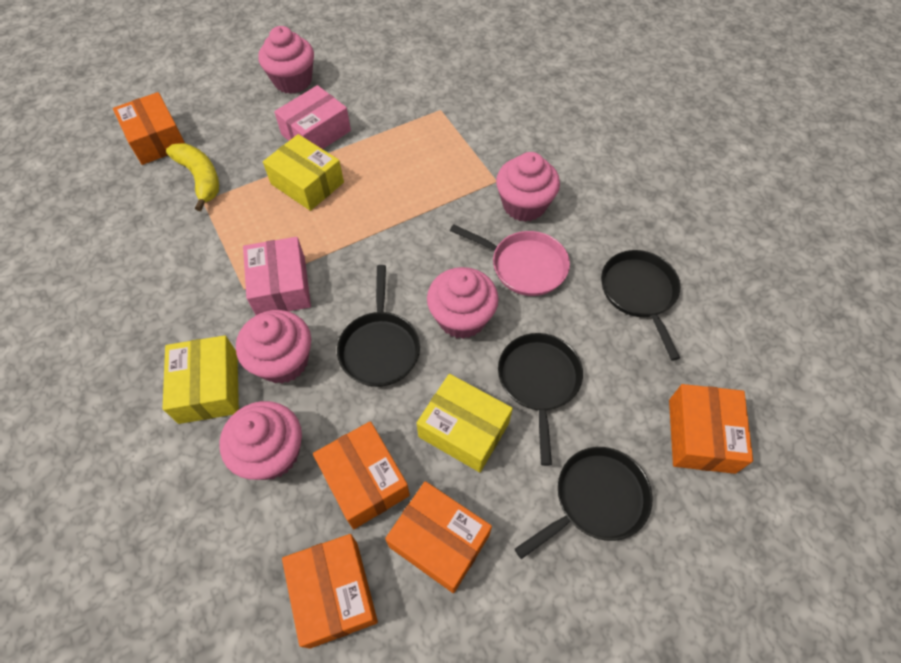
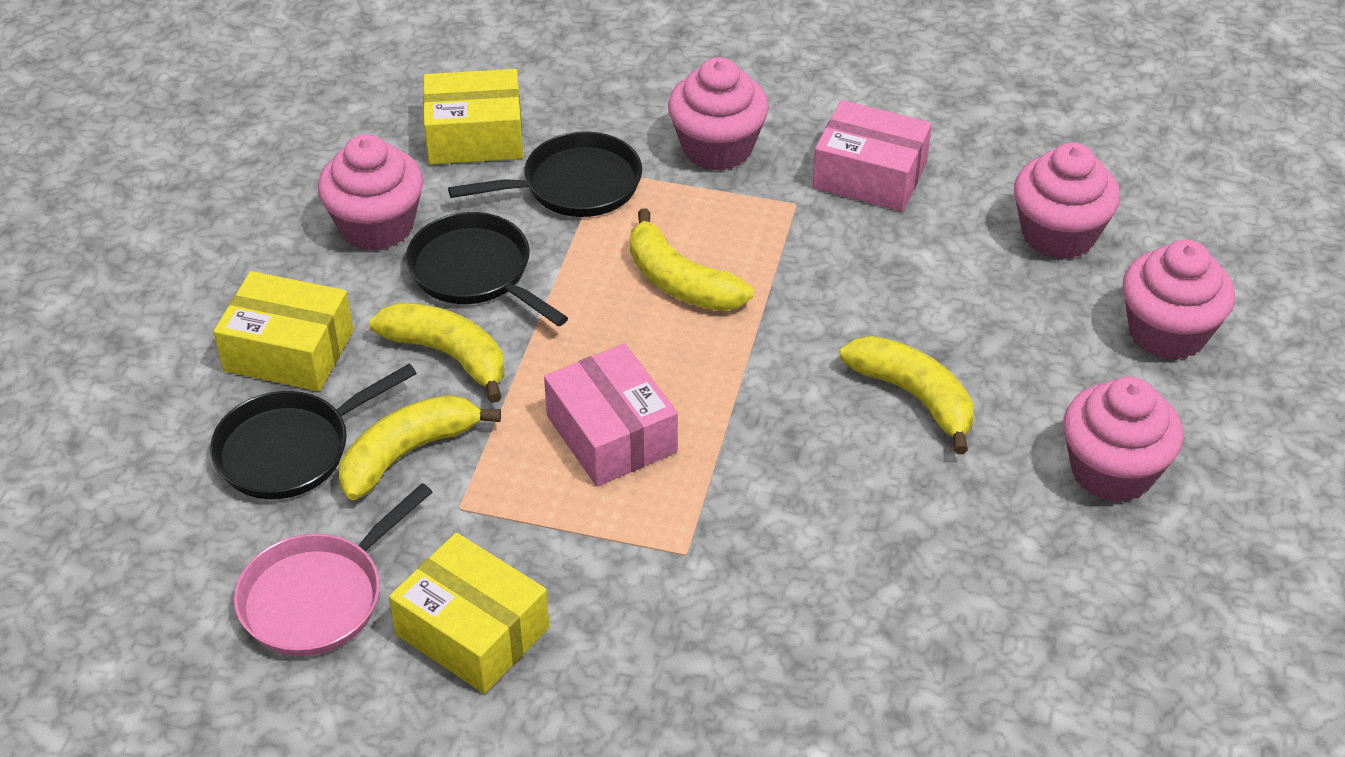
black pan: 4 -> 3
orange box: 5 -> 0
yellow banana: 1 -> 4

